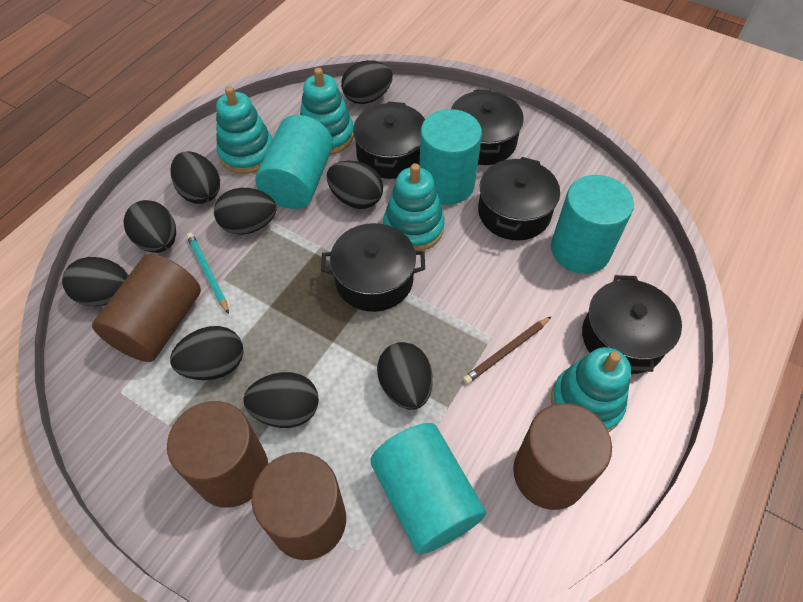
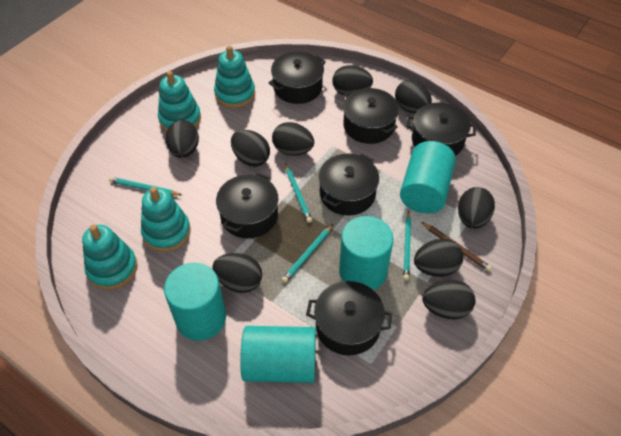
black pot: 5 -> 6
brown cylinder: 4 -> 0
turquoise pencil: 1 -> 4

